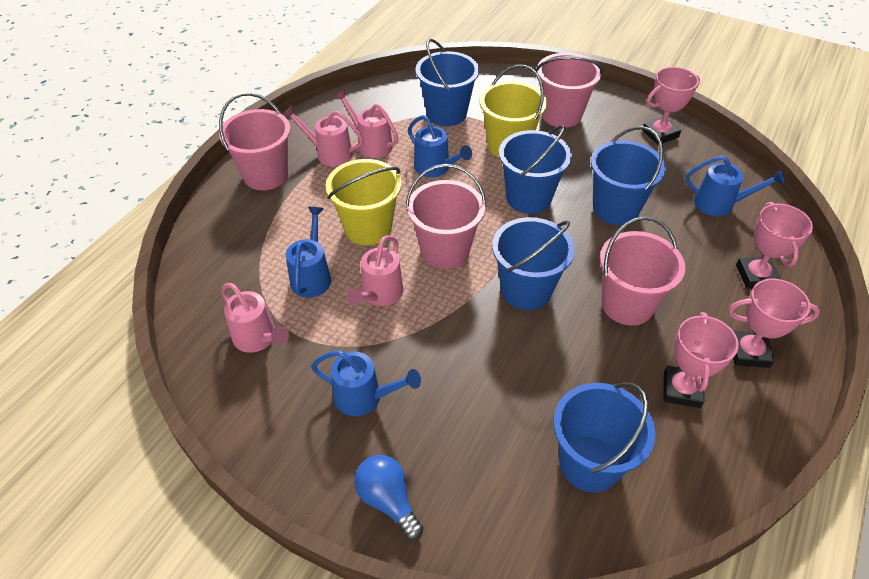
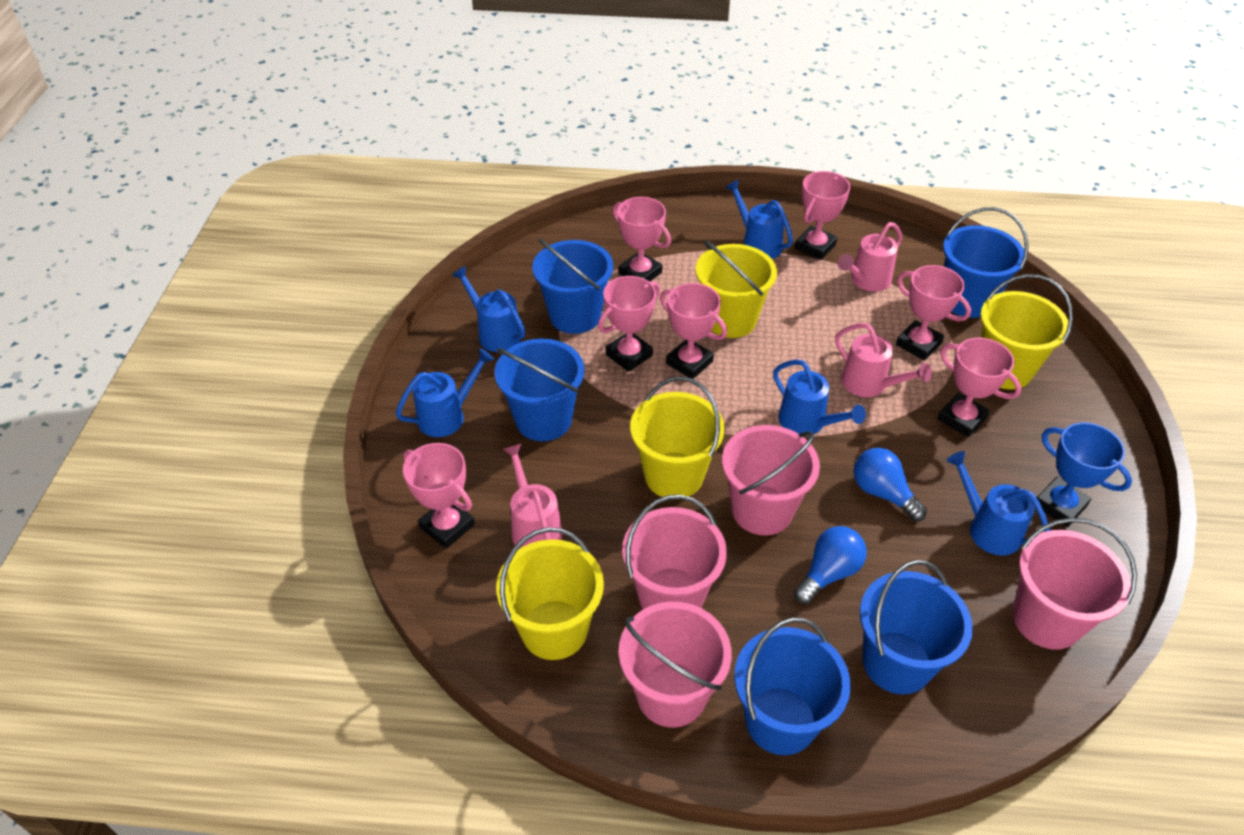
blue light bulb: 1 -> 2
blue trophy: 0 -> 1
blue watering can: 4 -> 5
pink trophy: 4 -> 7
pink watering can: 4 -> 3
yellow bucket: 2 -> 4

